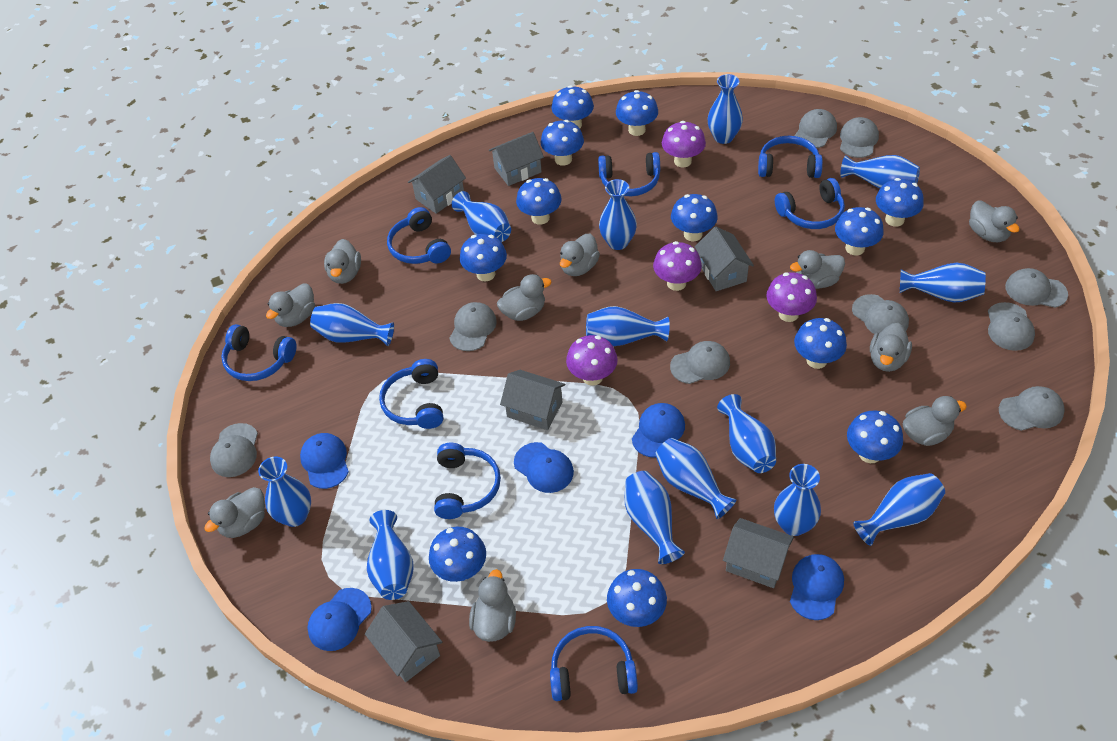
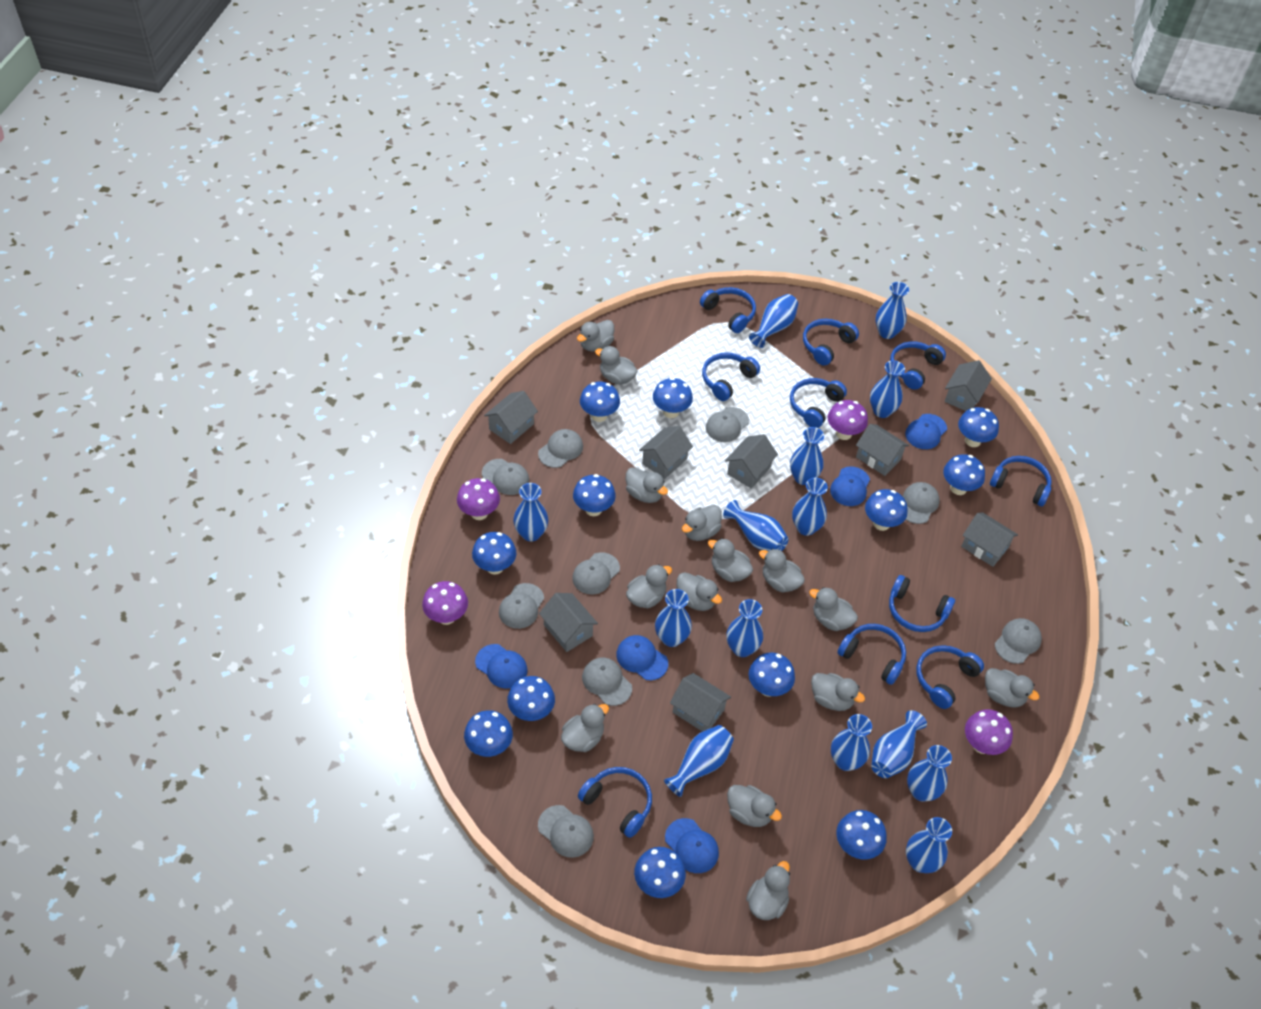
blue headphones: 8 -> 10
grey duck: 10 -> 14
grey house: 6 -> 8

